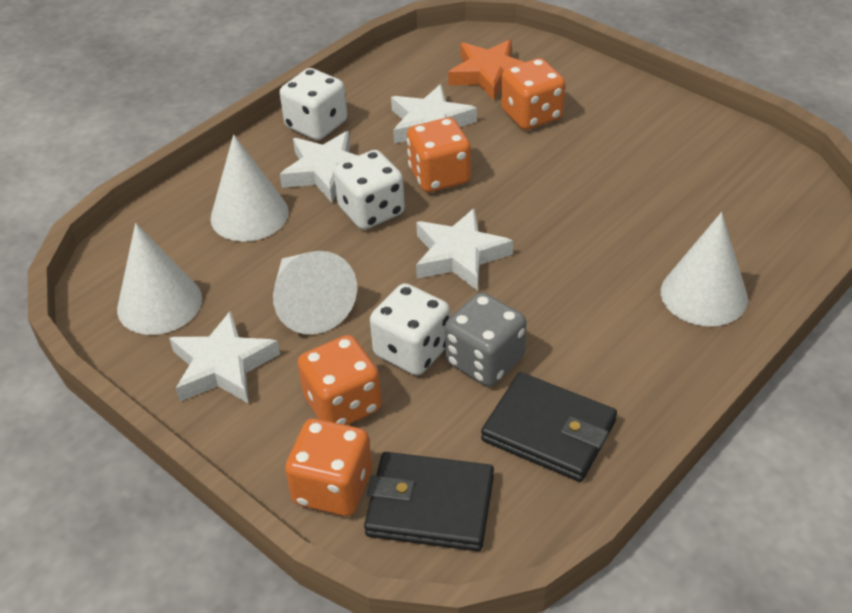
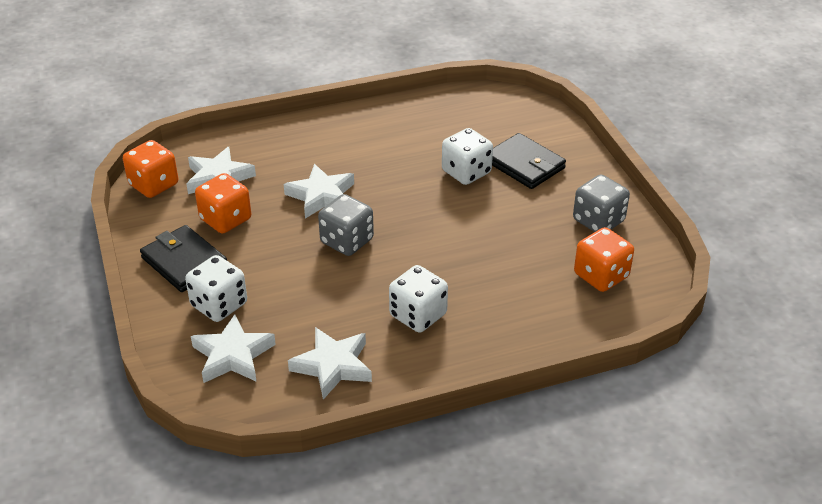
grey dice: 1 -> 2
orange dice: 4 -> 3
orange star: 1 -> 0
white cone: 4 -> 0

